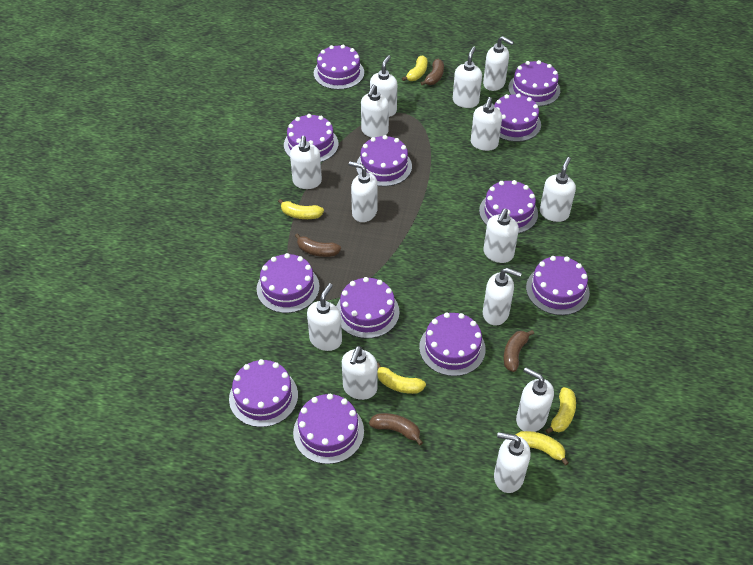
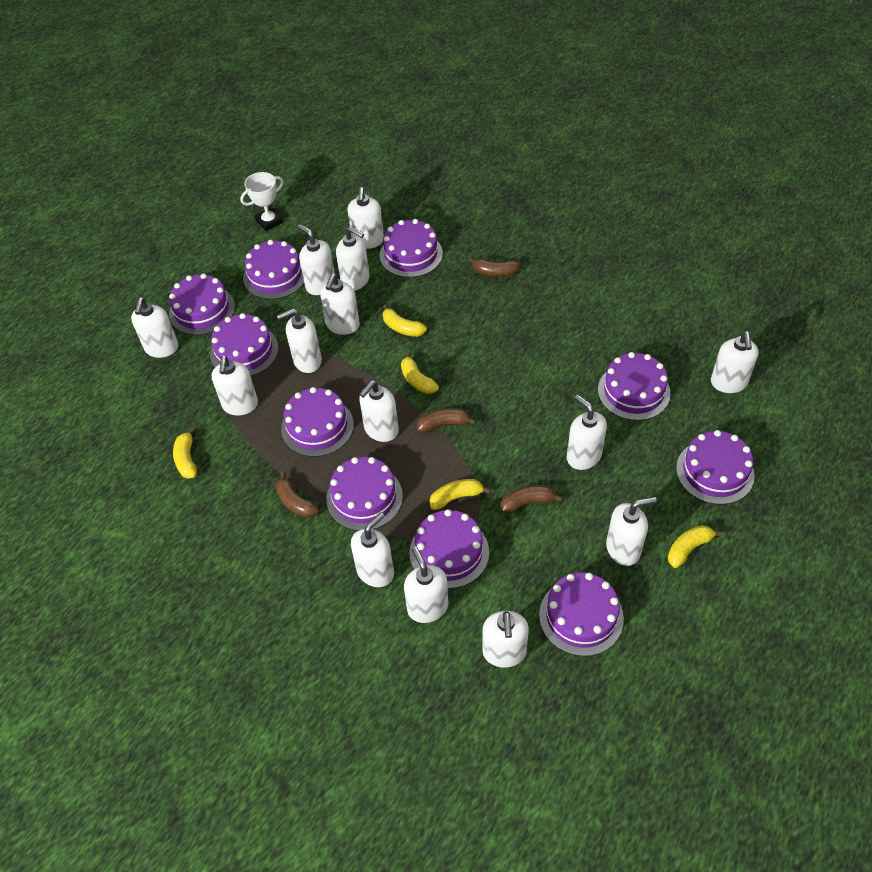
purple cake: 12 -> 10
white trophy: 0 -> 1

